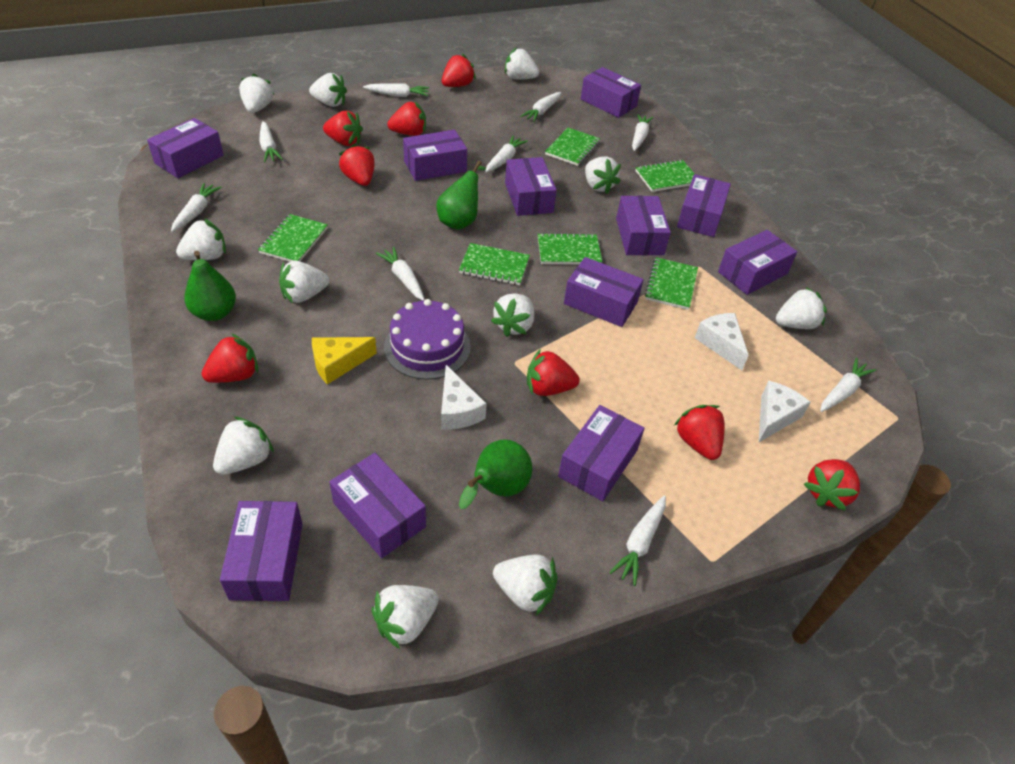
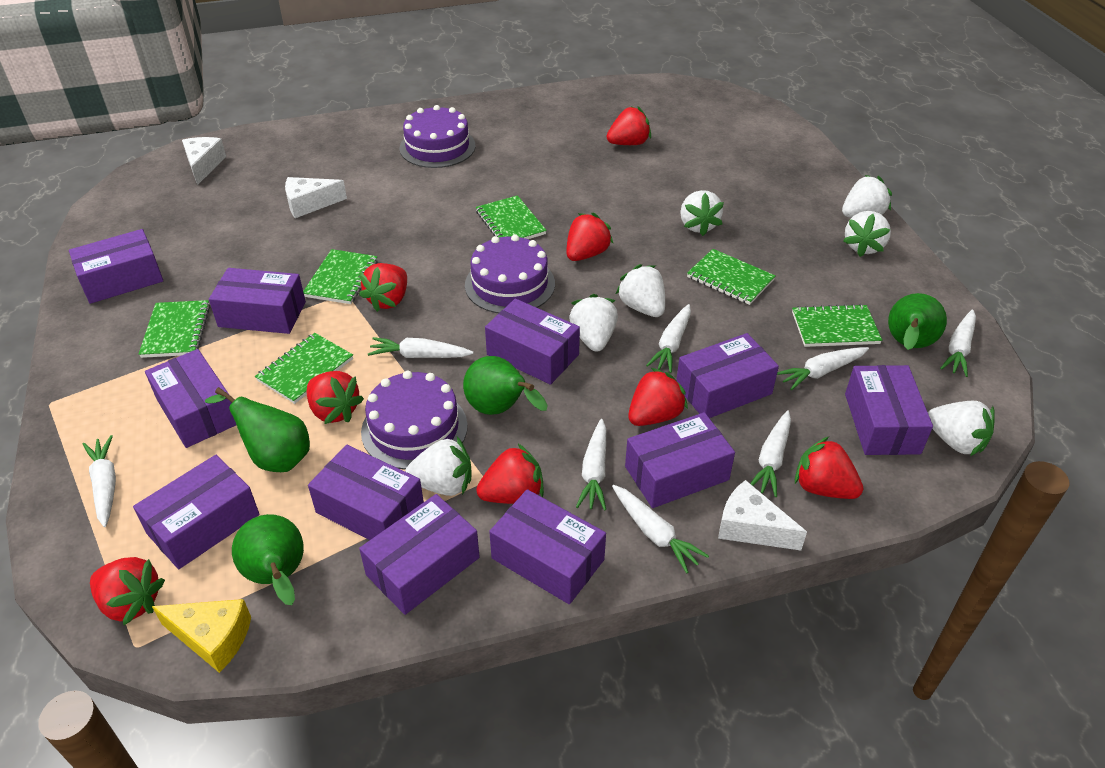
green pear: 3 -> 4
purple cake: 1 -> 3
white carrot: 9 -> 8
white strawberry: 11 -> 7

